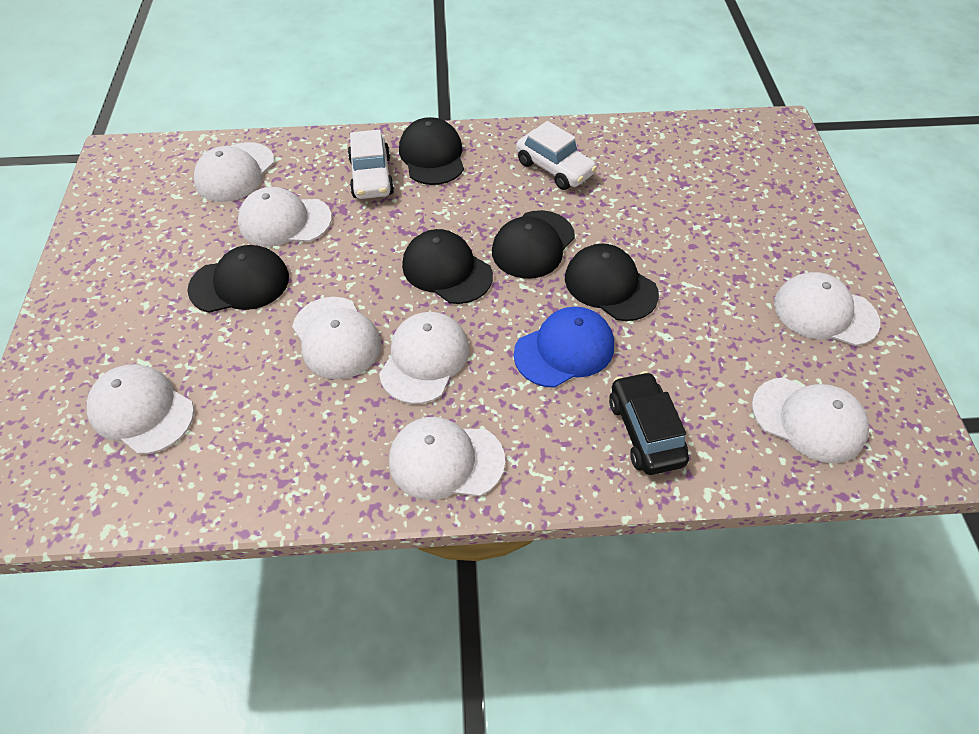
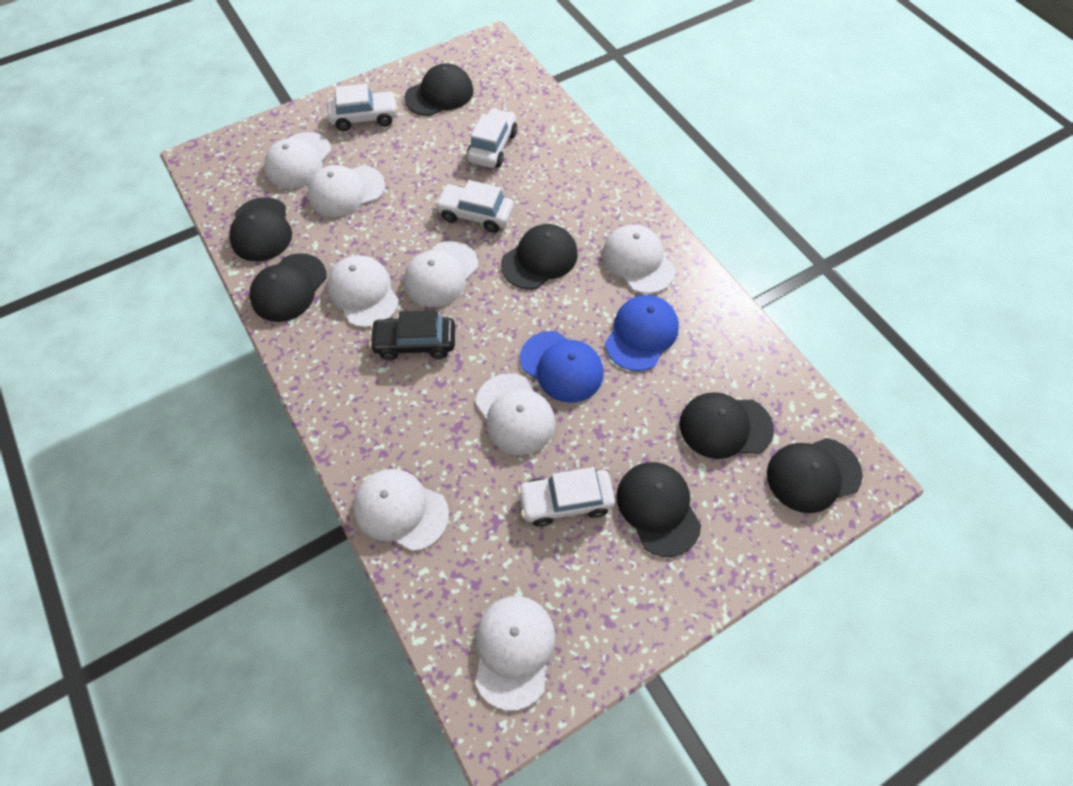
black cap: 5 -> 7
blue cap: 1 -> 2
white car: 2 -> 4

